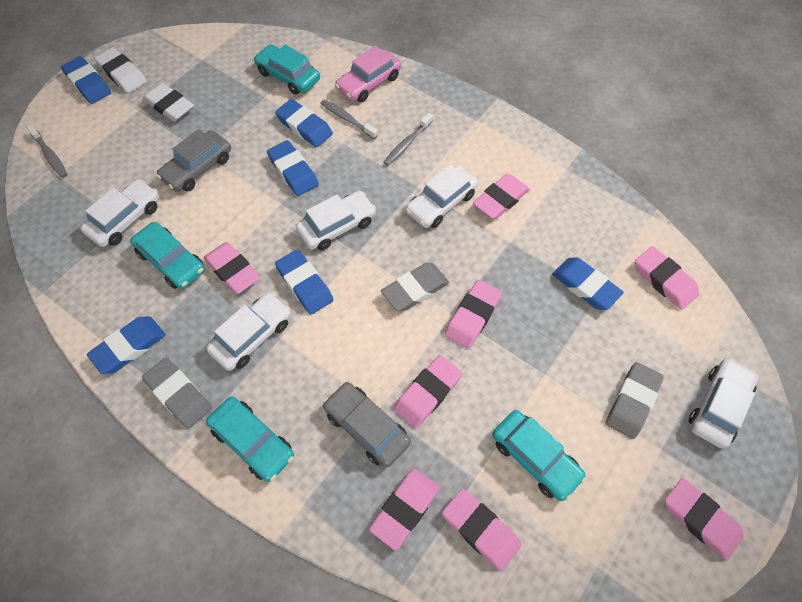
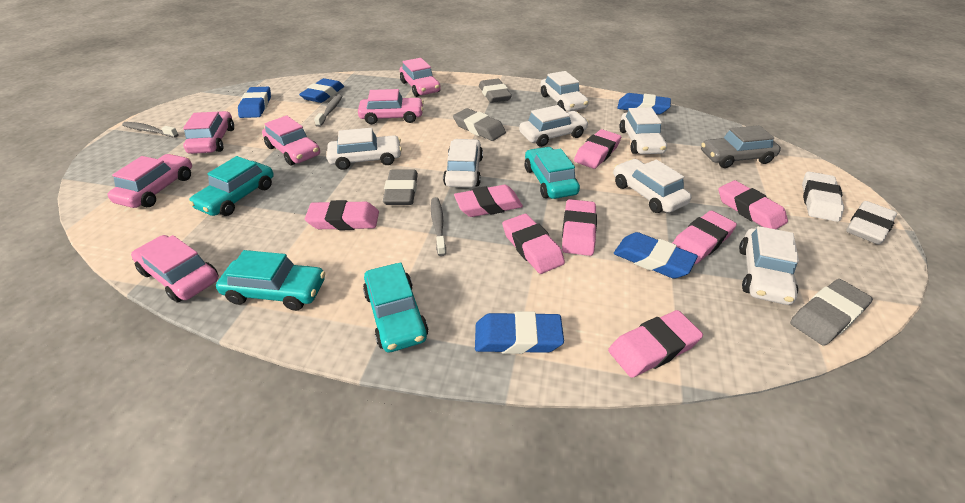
blue eraser: 6 -> 5
grey car: 2 -> 1
grey eraser: 3 -> 4
pink car: 1 -> 6
white car: 5 -> 7

